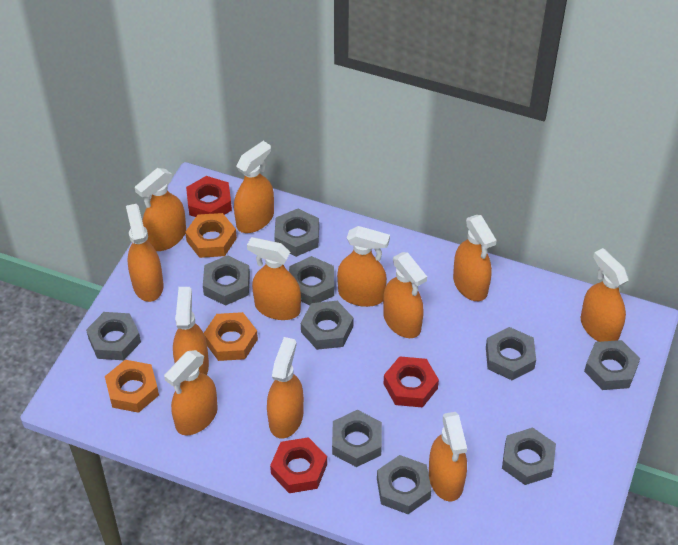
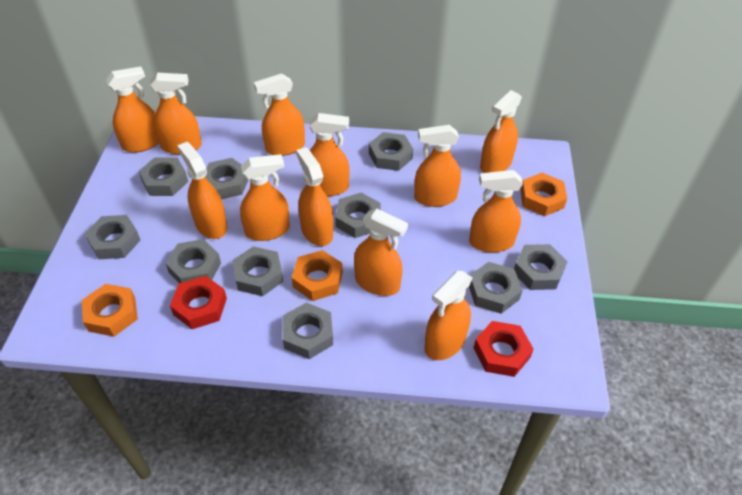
red nut: 3 -> 2

